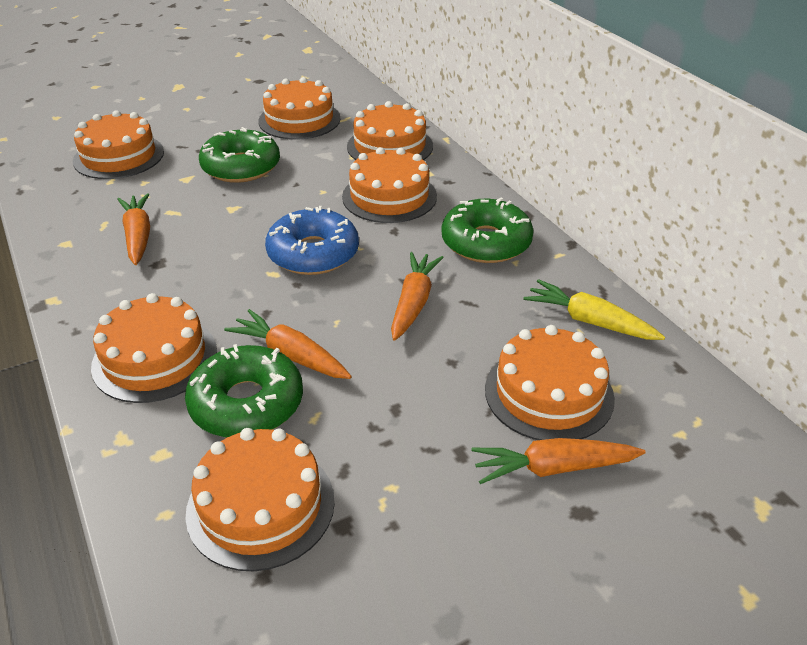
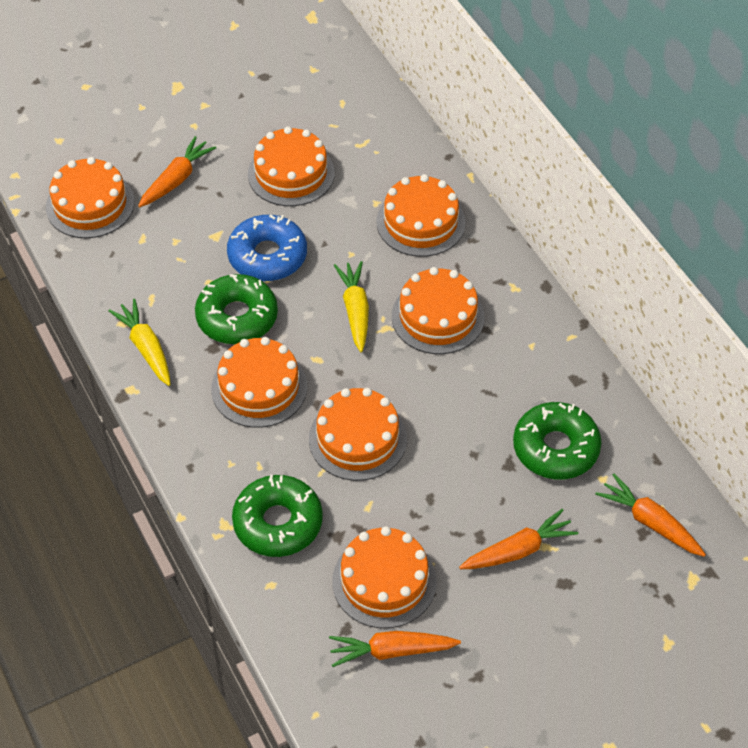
yellow carrot: 1 -> 2

